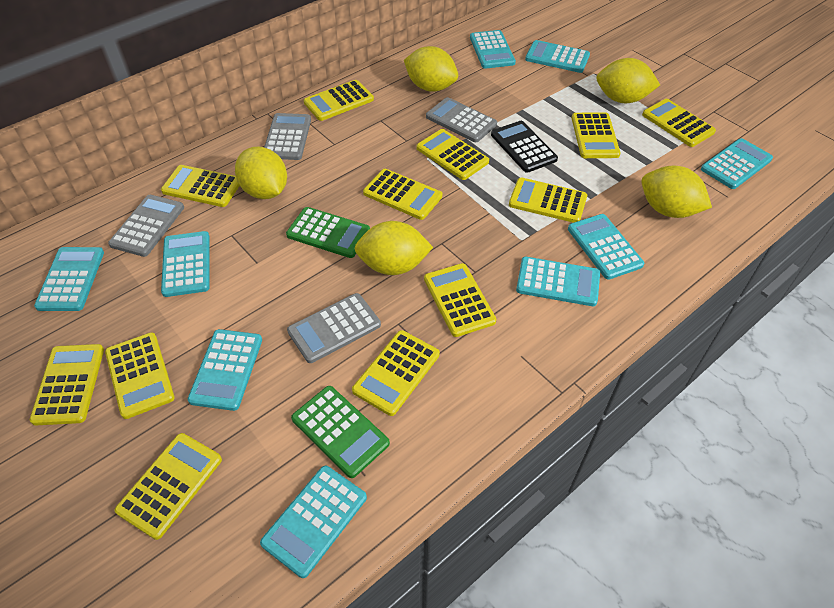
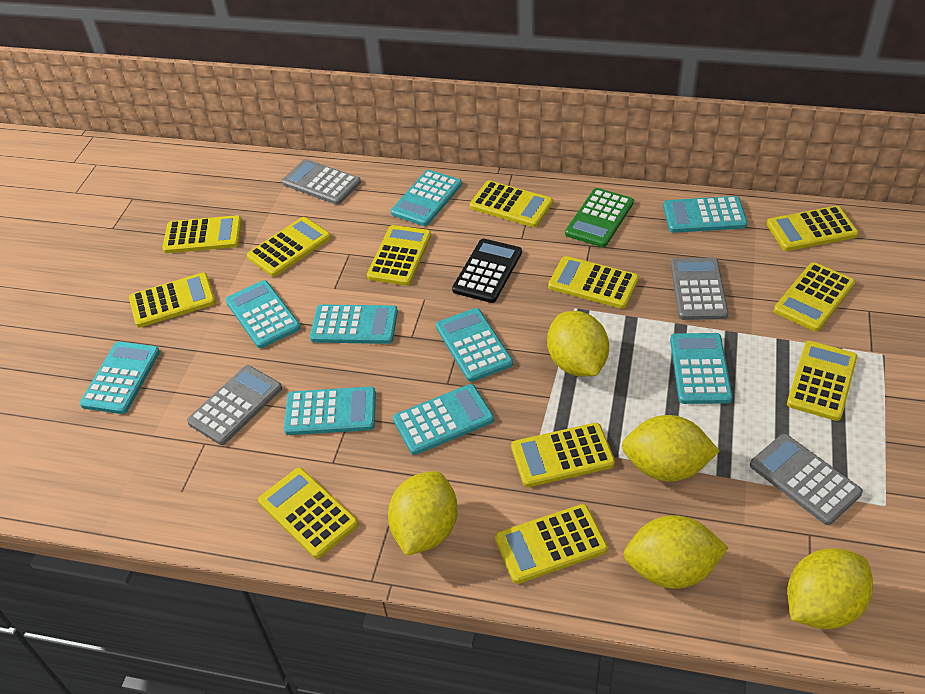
green calculator: 2 -> 1

